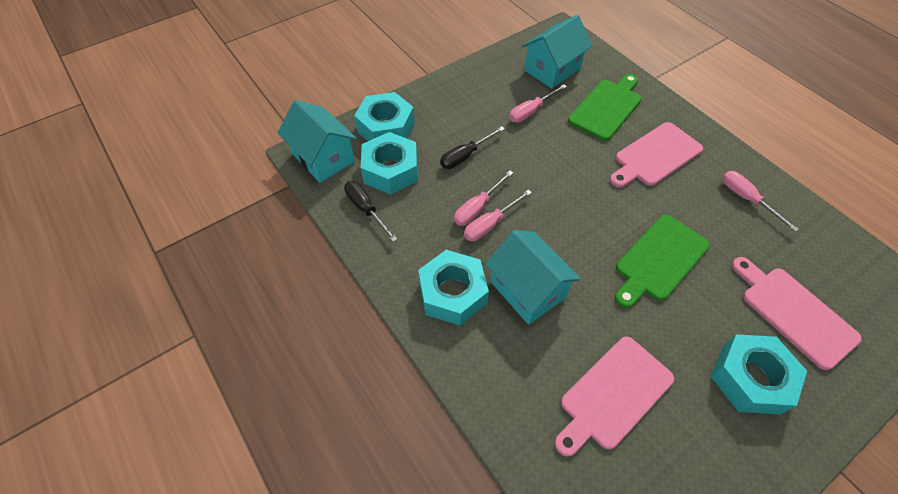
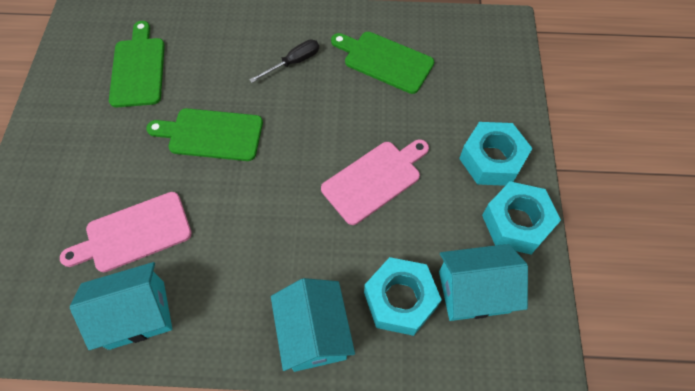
black screwdriver: 2 -> 1
green cutting board: 2 -> 3
pink cutting board: 3 -> 2
pink screwdriver: 4 -> 0
turquoise nut: 4 -> 3

